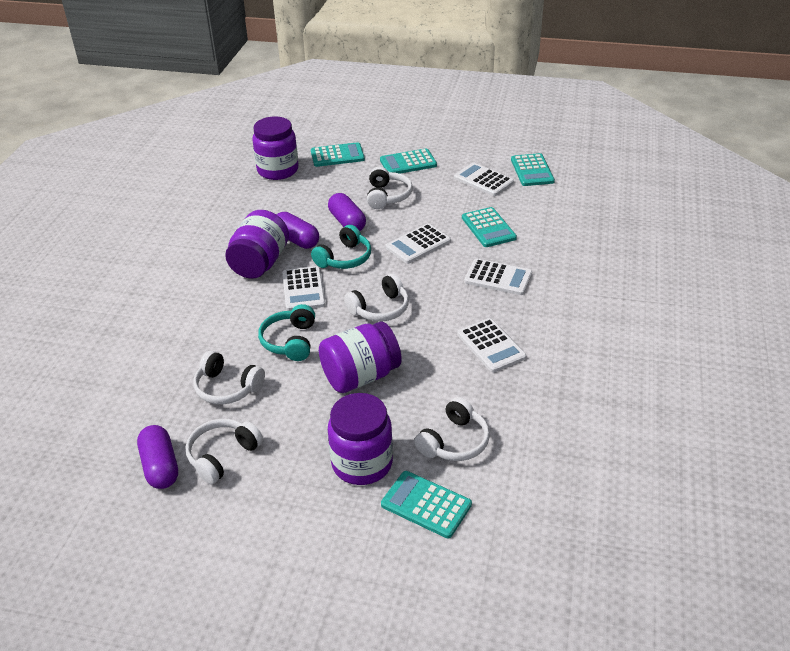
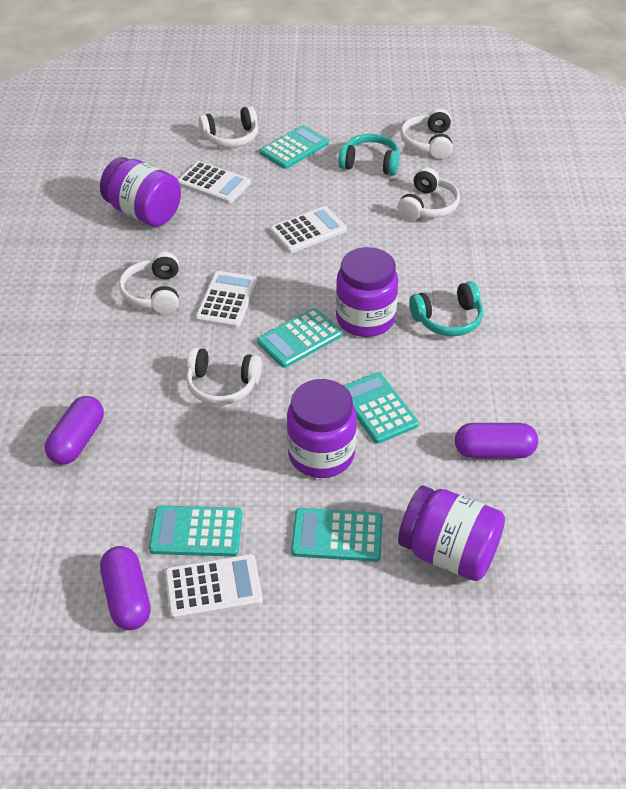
white calculator: 5 -> 4

